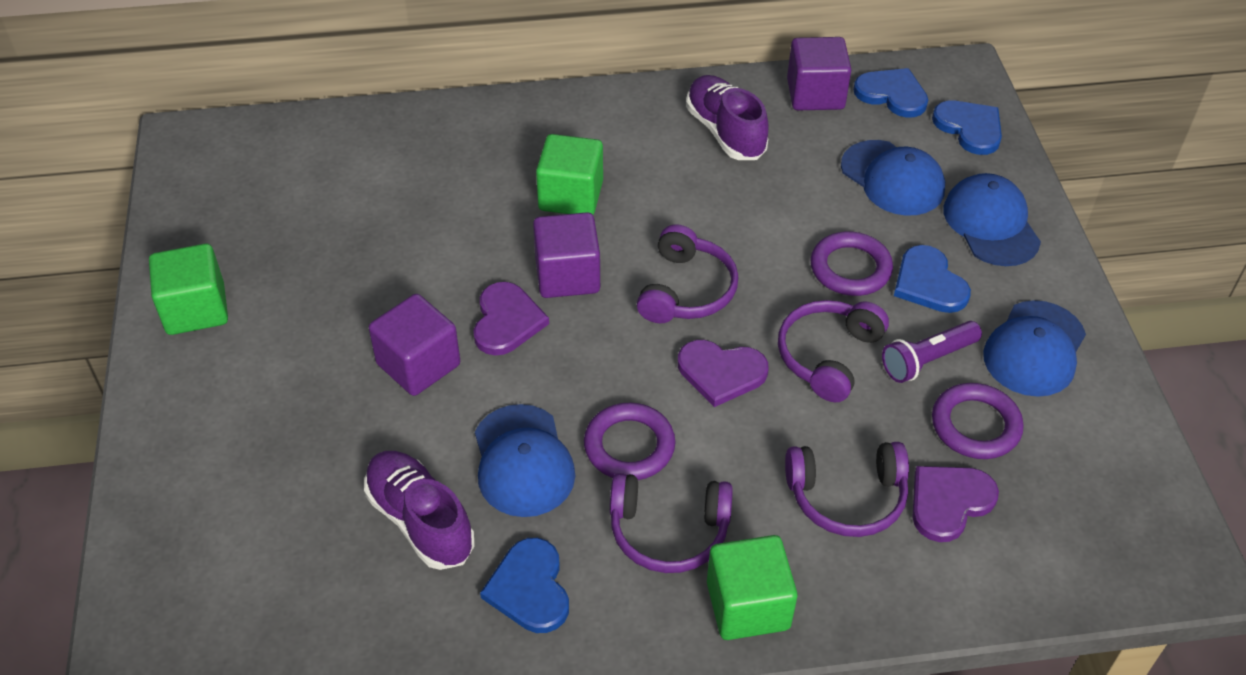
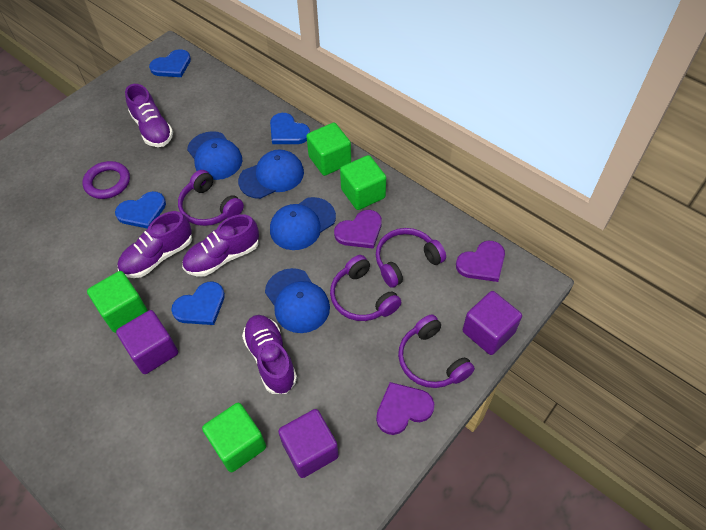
green cube: 3 -> 4
purple flashlight: 1 -> 0
purple ring: 3 -> 1
purple shoe: 2 -> 4

